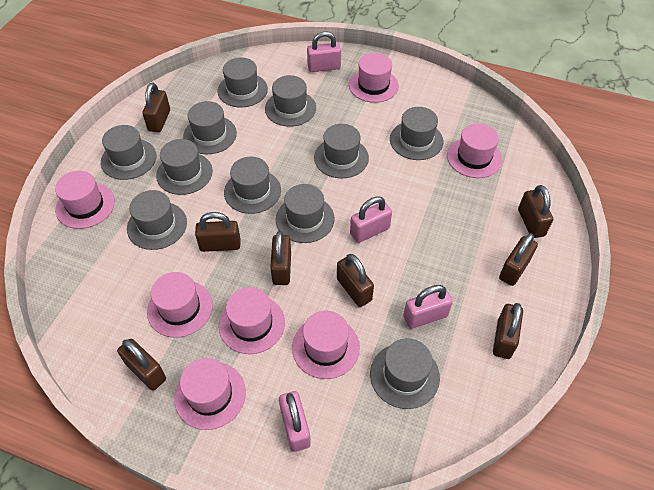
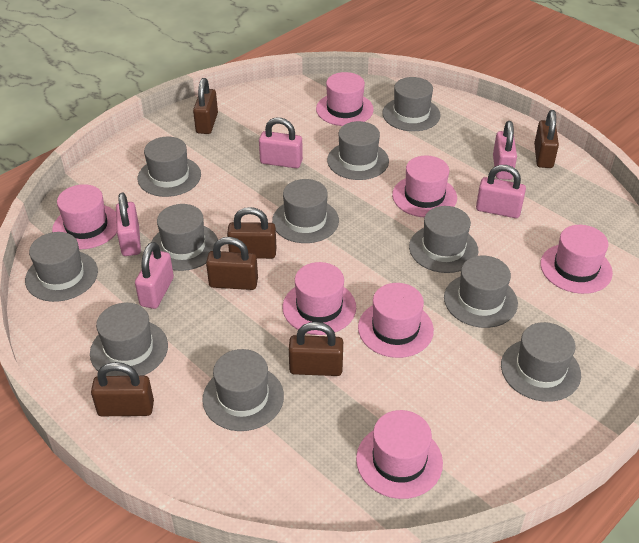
brown padlock: 8 -> 6
pink padlock: 4 -> 5

